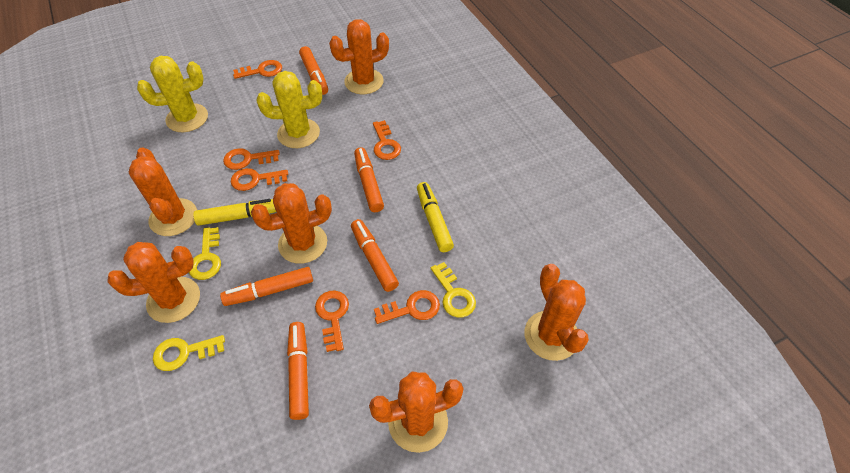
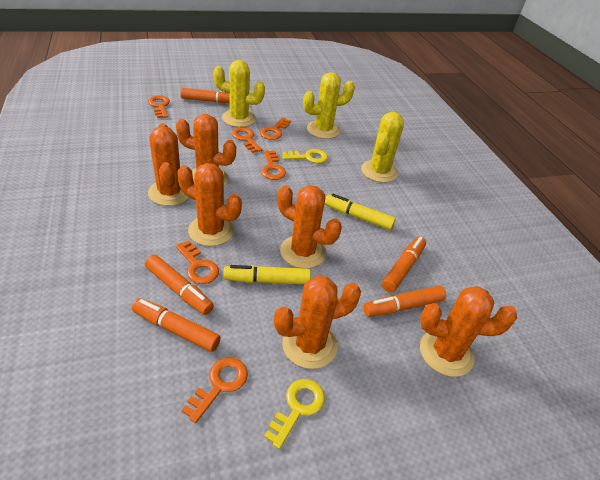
yellow cactus: 2 -> 3
yellow key: 3 -> 2

